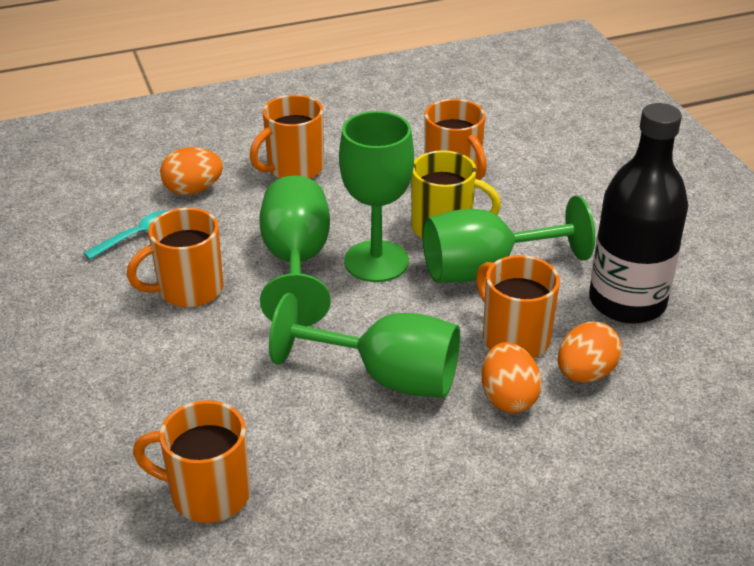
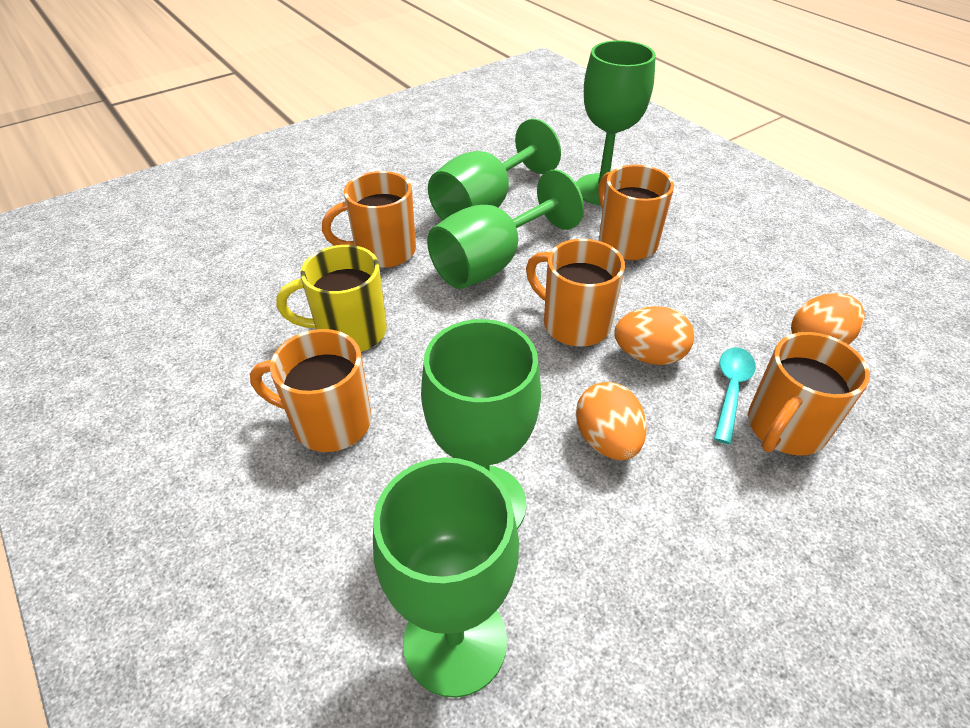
black bottle: 1 -> 0
green goblet: 4 -> 5

